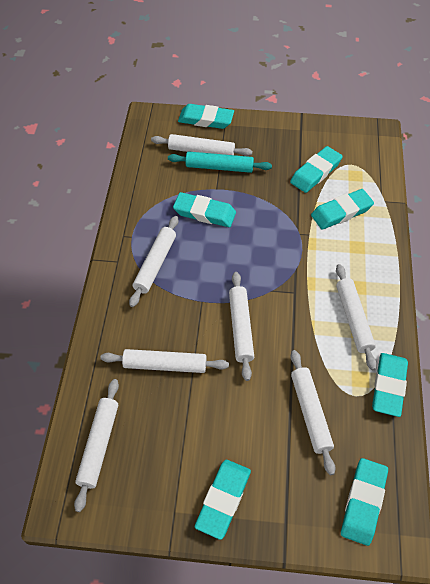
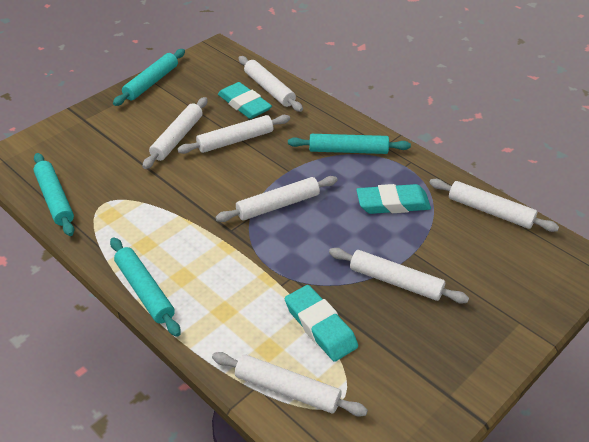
turquoise eraser: 7 -> 3
turquoise rolling pin: 1 -> 4

